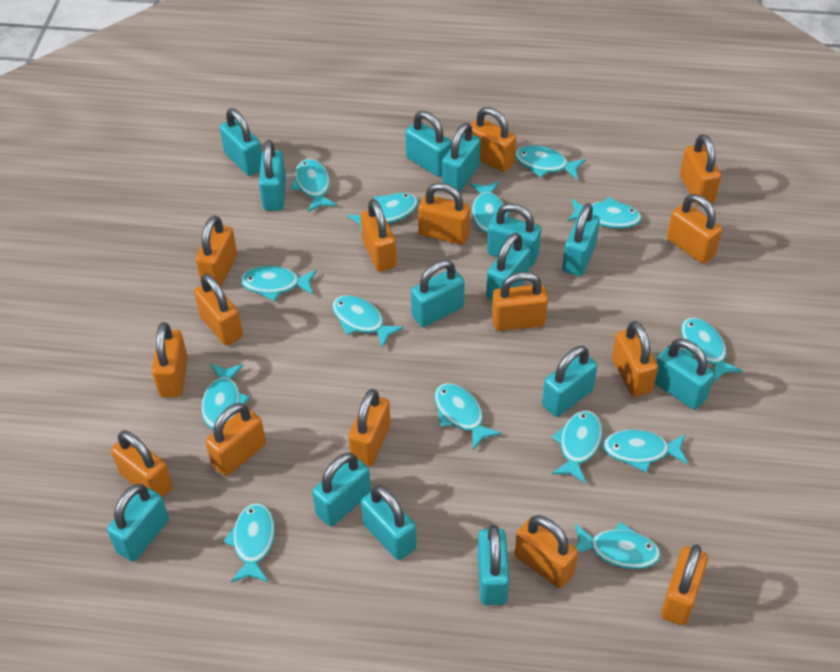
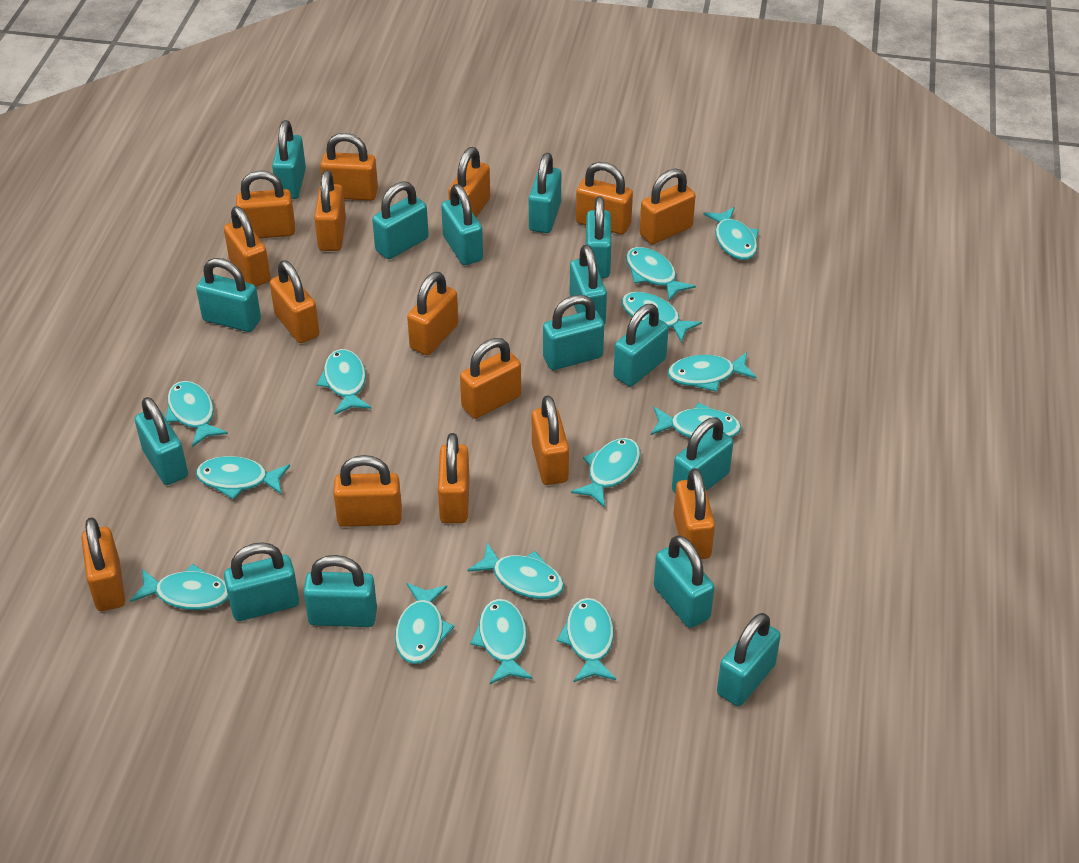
turquoise padlock: 14 -> 15

